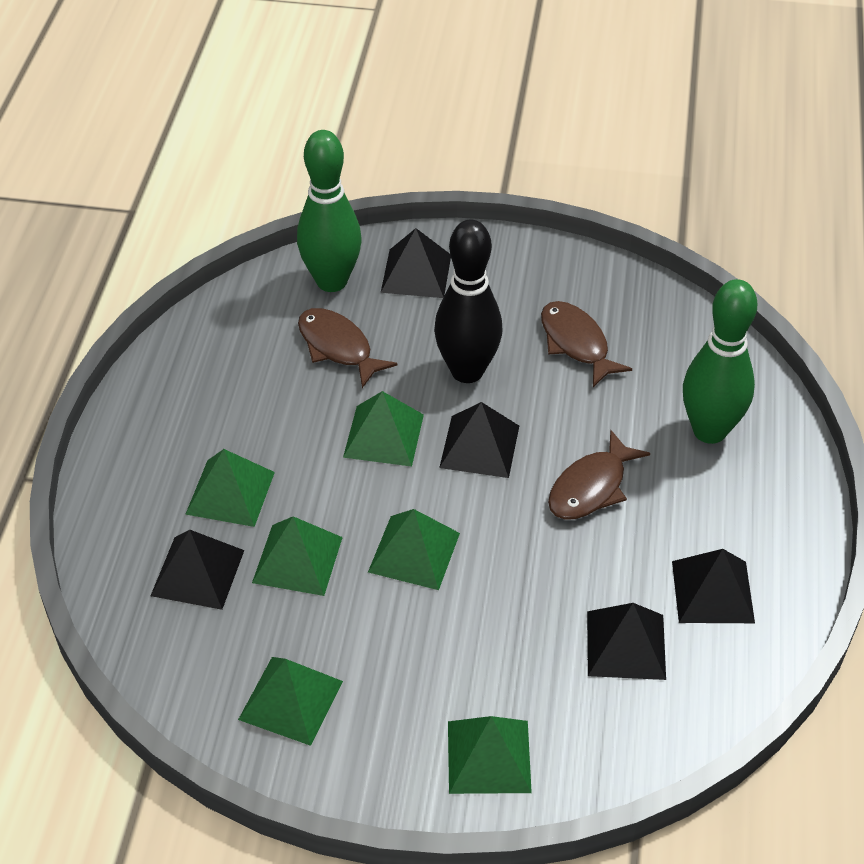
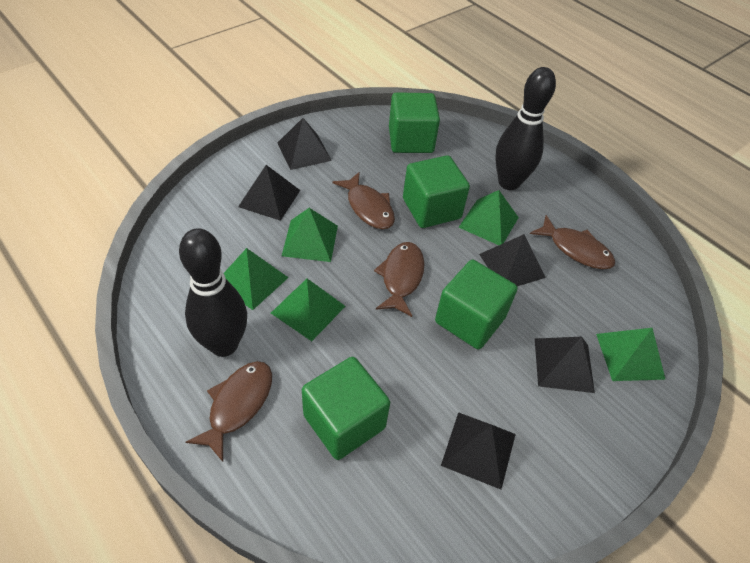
black bowling pin: 1 -> 2
brown fish: 3 -> 4
green bowling pin: 2 -> 0
green cube: 0 -> 4
green pyramid: 6 -> 5

